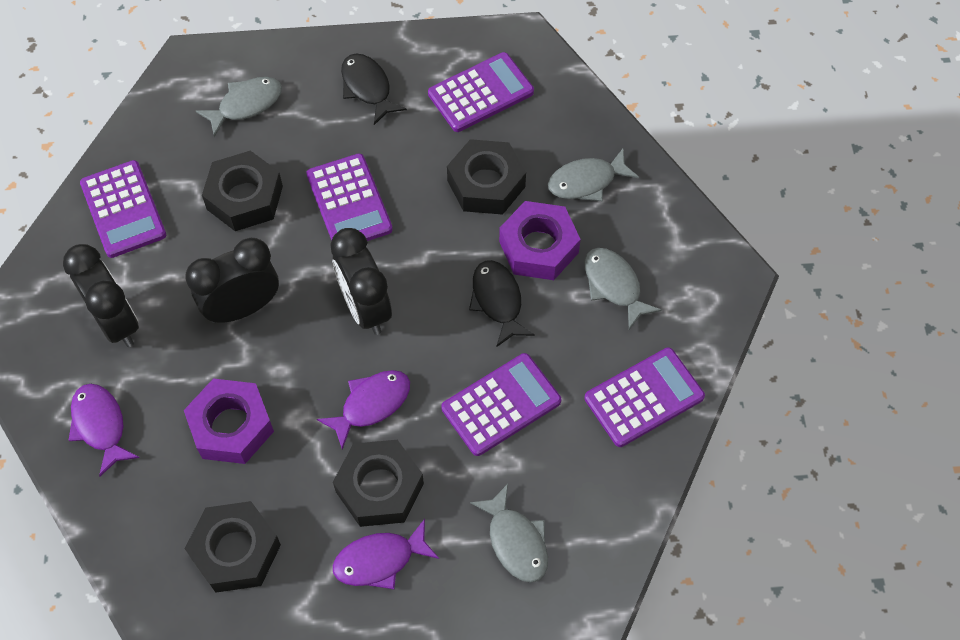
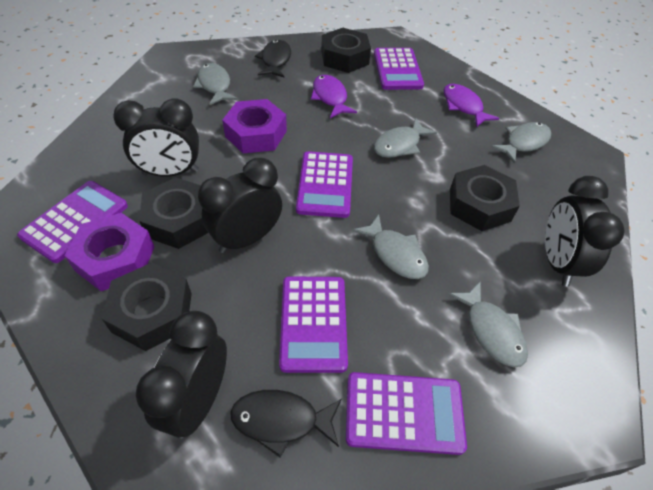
black clock: 3 -> 4
grey fish: 4 -> 5
purple fish: 3 -> 2

